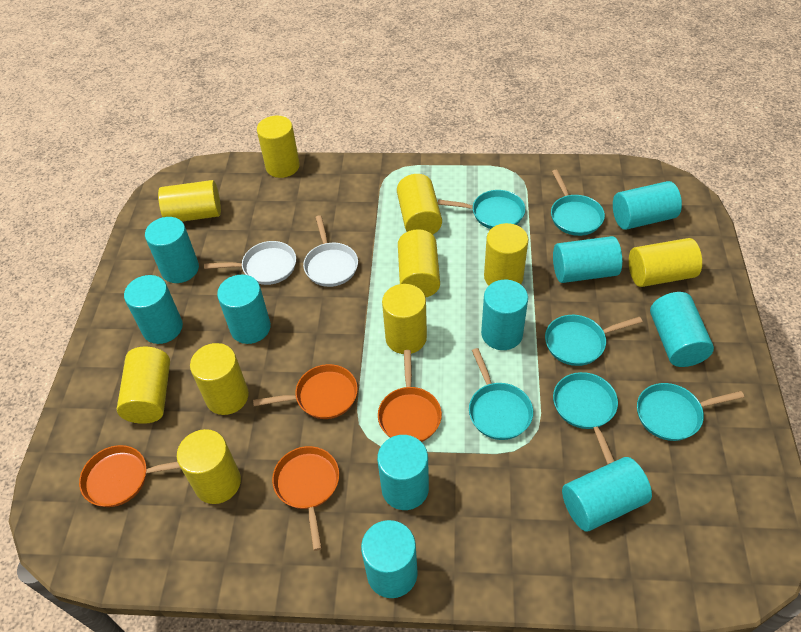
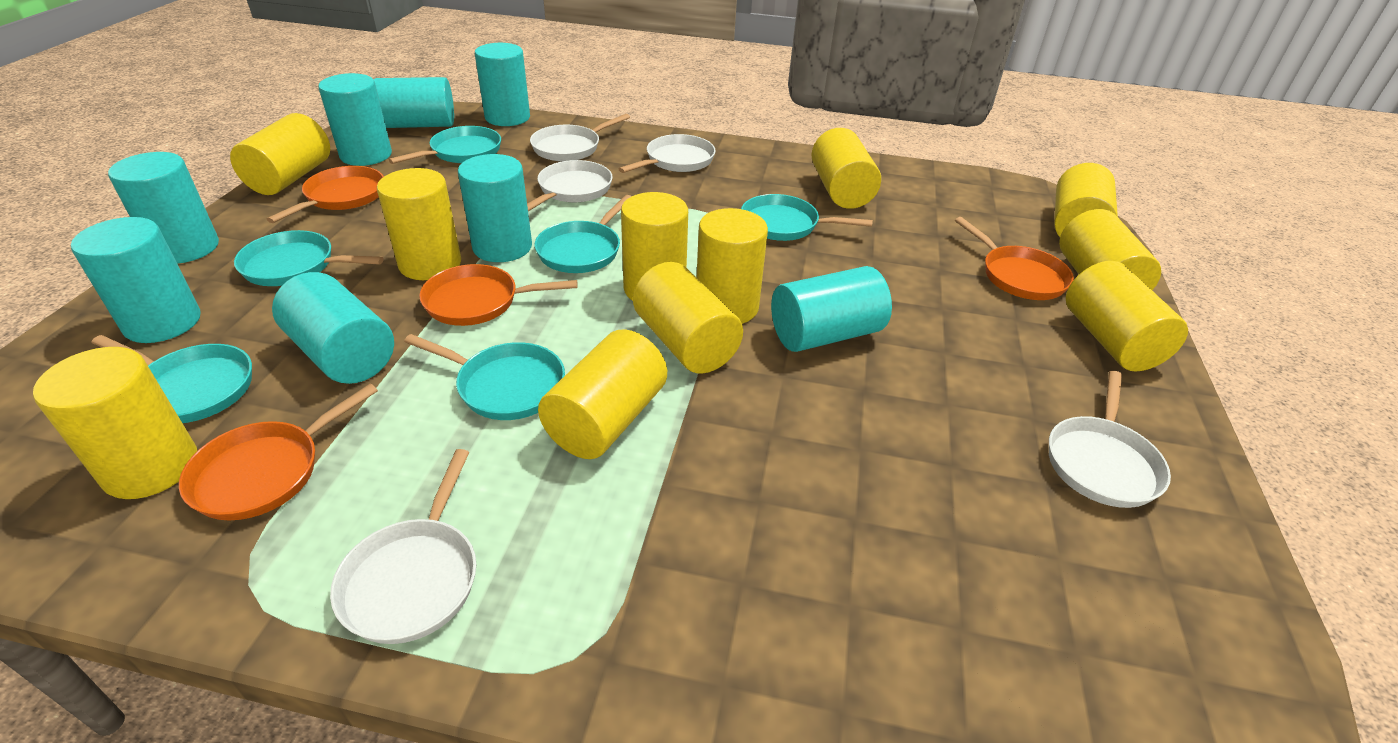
turquoise cylinder: 10 -> 8
white pan: 2 -> 5
yellow cylinder: 10 -> 11

